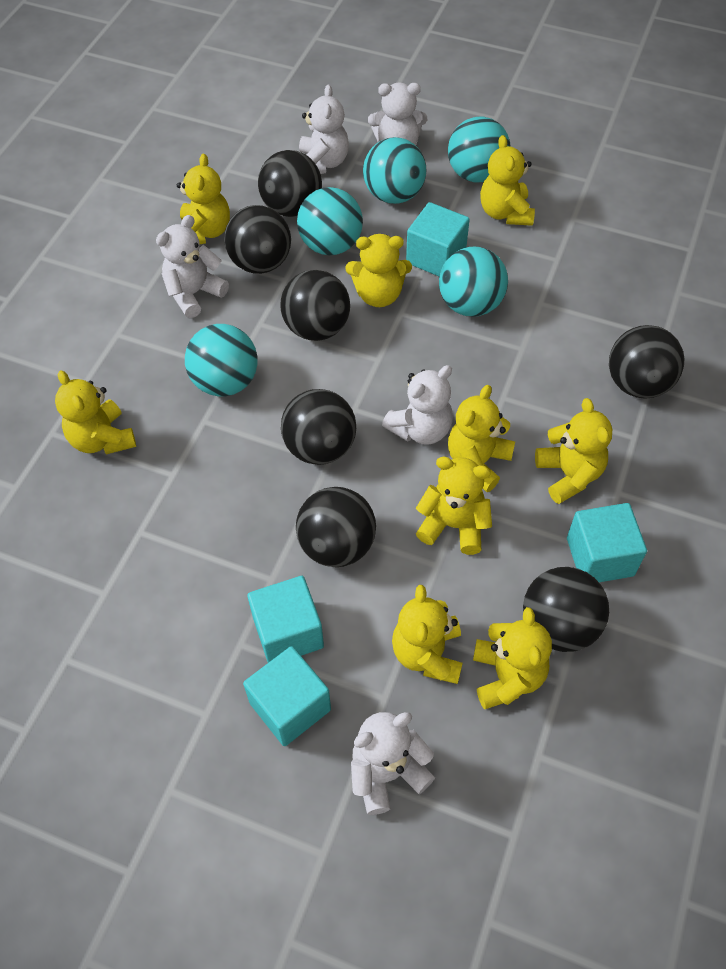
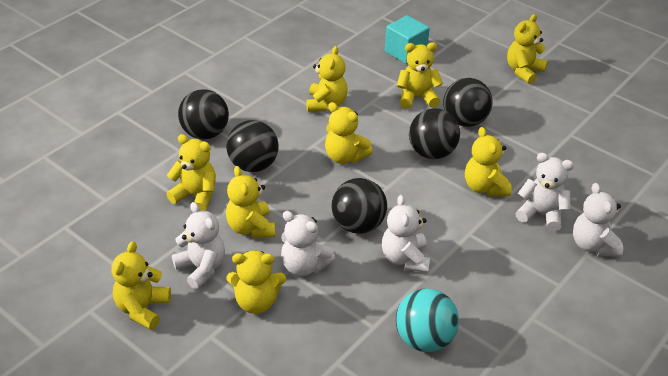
black ball: 7 -> 5
turquoise ball: 5 -> 1
turquoise cube: 4 -> 1

